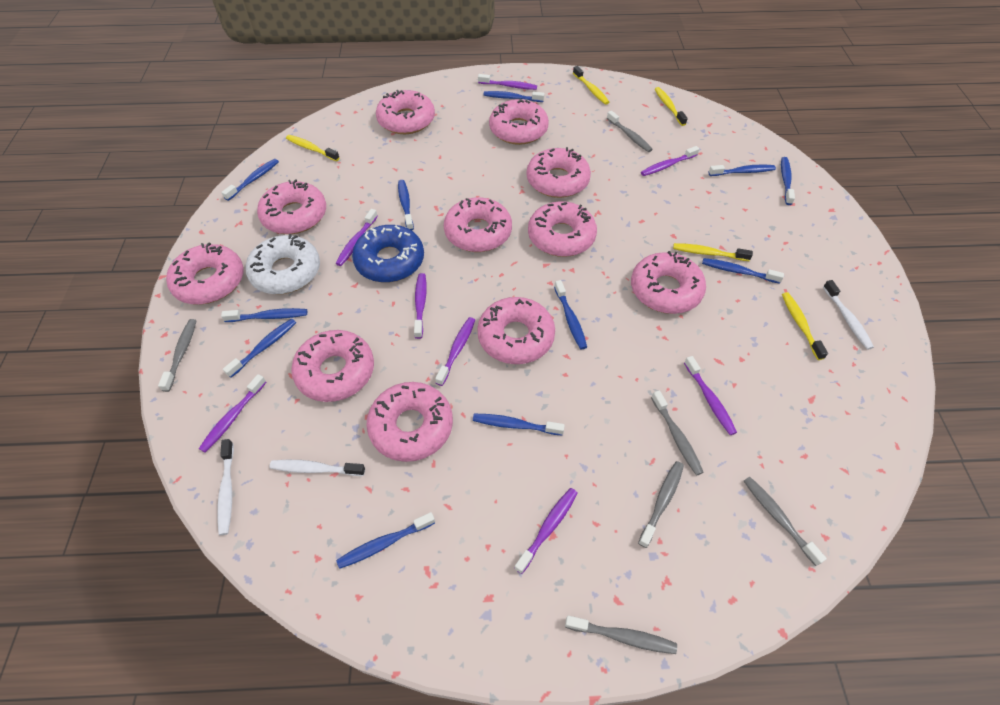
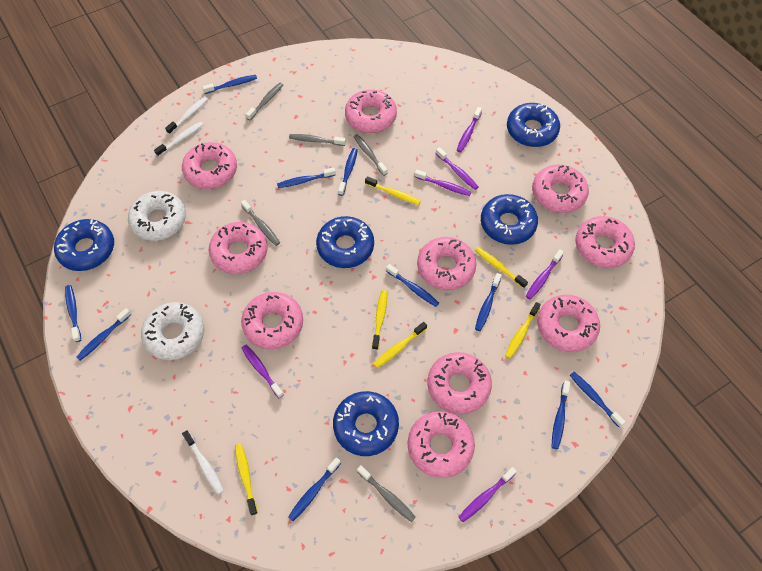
blue donut: 1 -> 5
blue toothbrush: 11 -> 10
grey toothbrush: 6 -> 5
pink donut: 11 -> 10
purple toothbrush: 8 -> 6
white donut: 1 -> 2
yellow toothbrush: 5 -> 6

